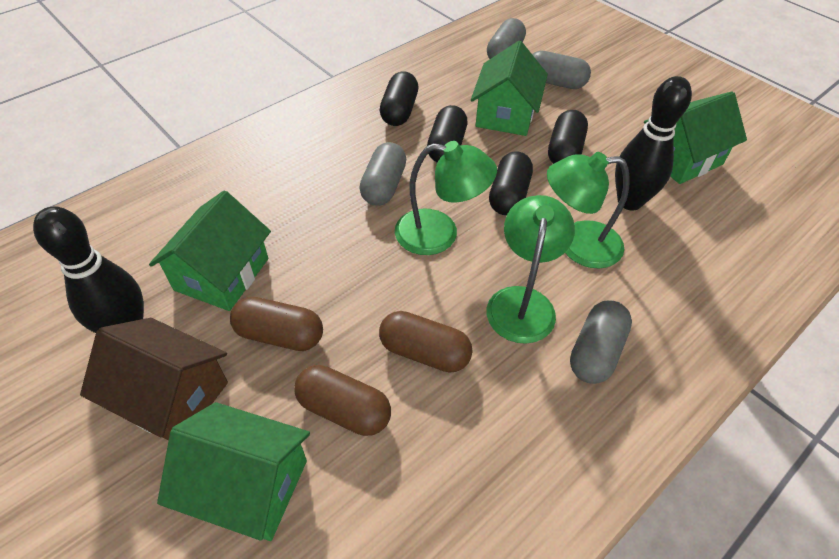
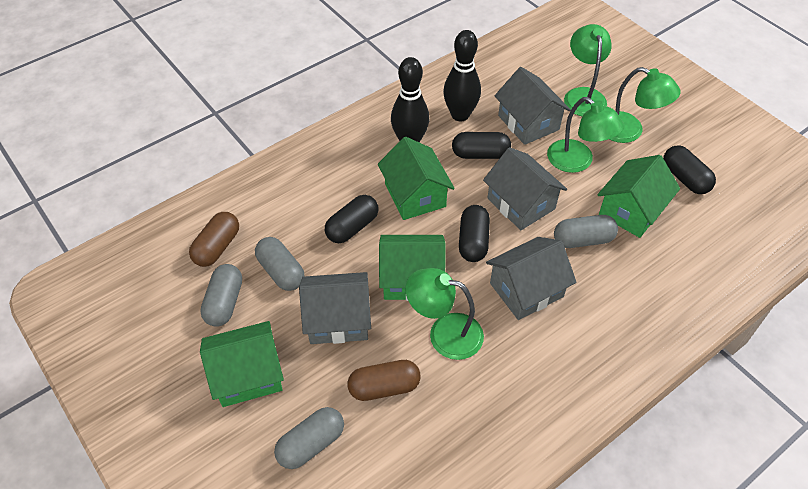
brown capsule: 3 -> 2
brown house: 1 -> 0
green lamp: 3 -> 4
grey house: 0 -> 4

